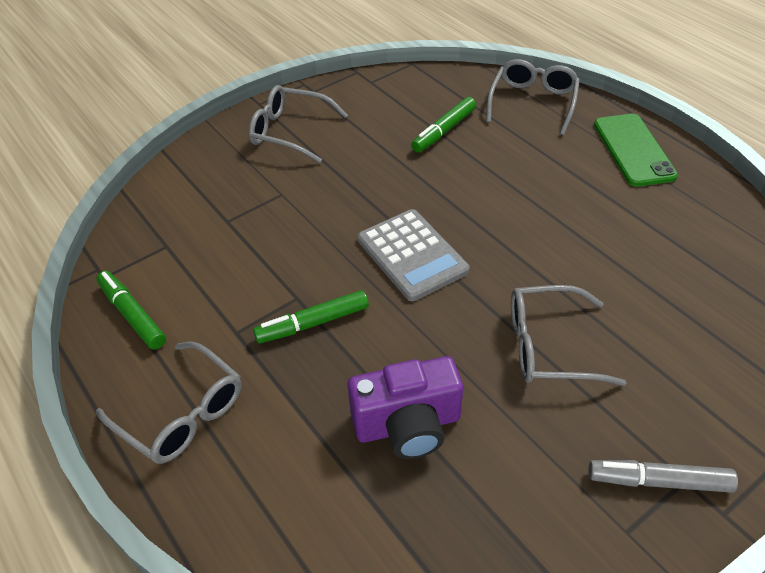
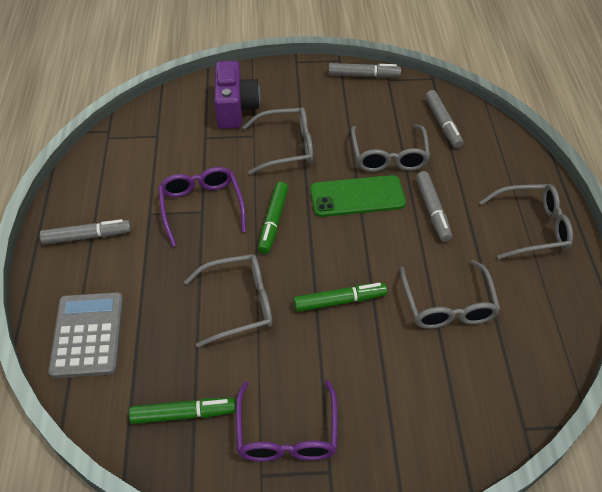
grey glasses: 4 -> 5
grey marker: 1 -> 4
purple glasses: 0 -> 2

